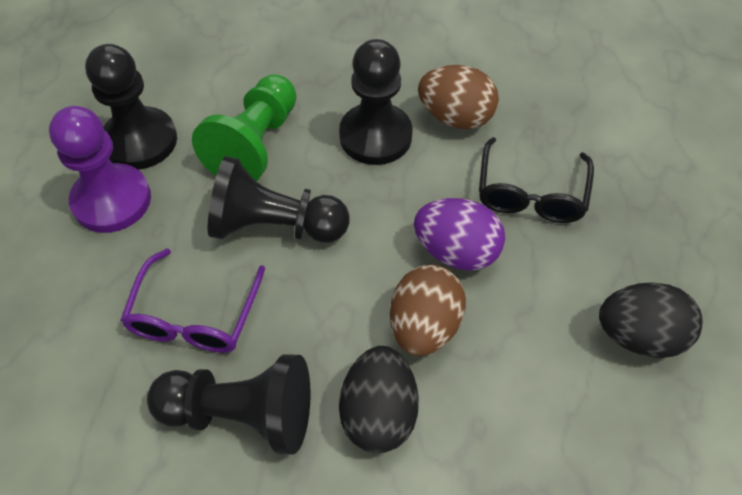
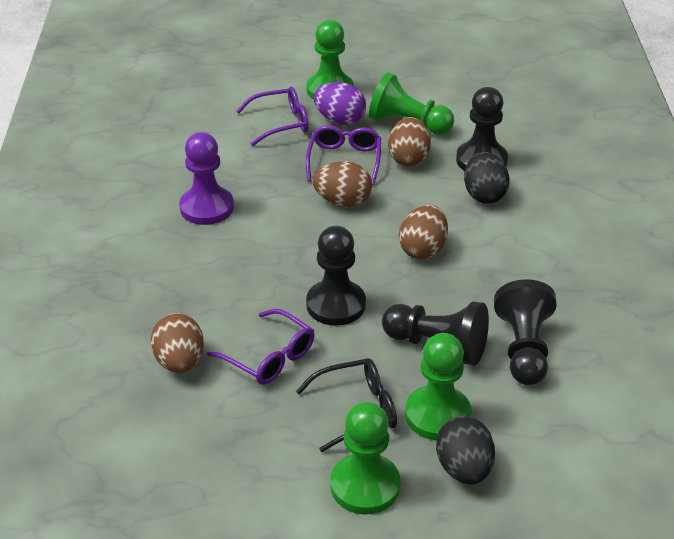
brown egg: 2 -> 4
green pawn: 1 -> 4
purple glasses: 1 -> 3

